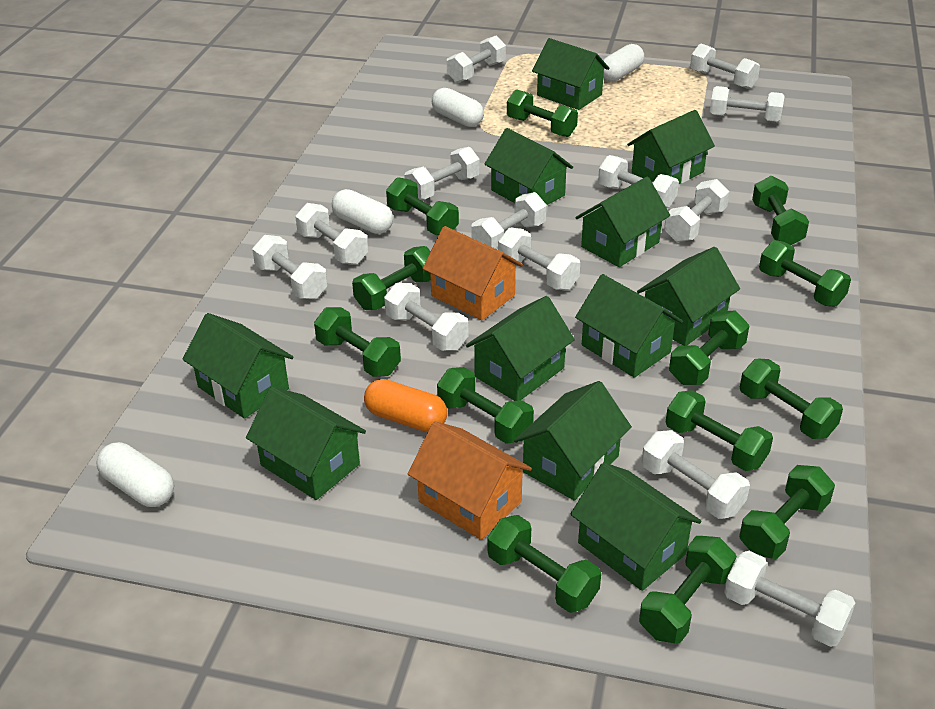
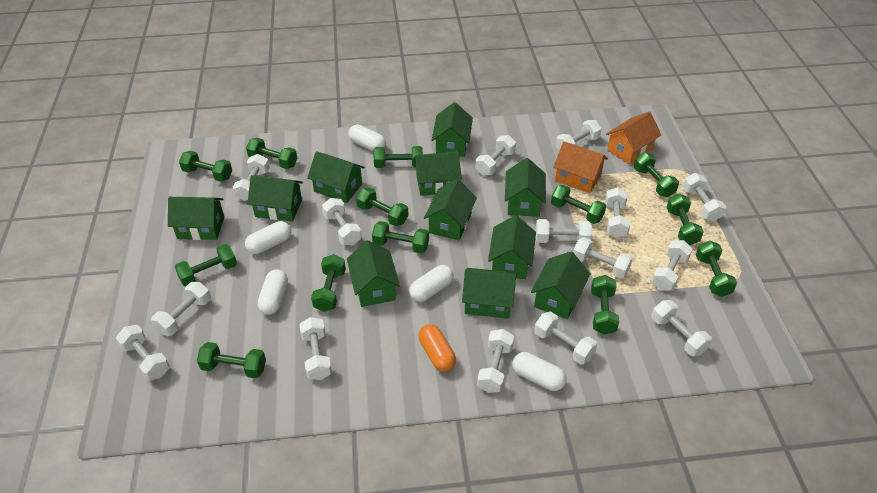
white capsule: 4 -> 5
white dumbbell: 13 -> 15

